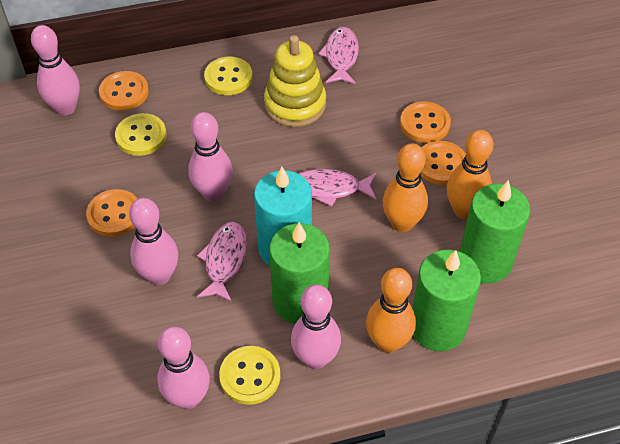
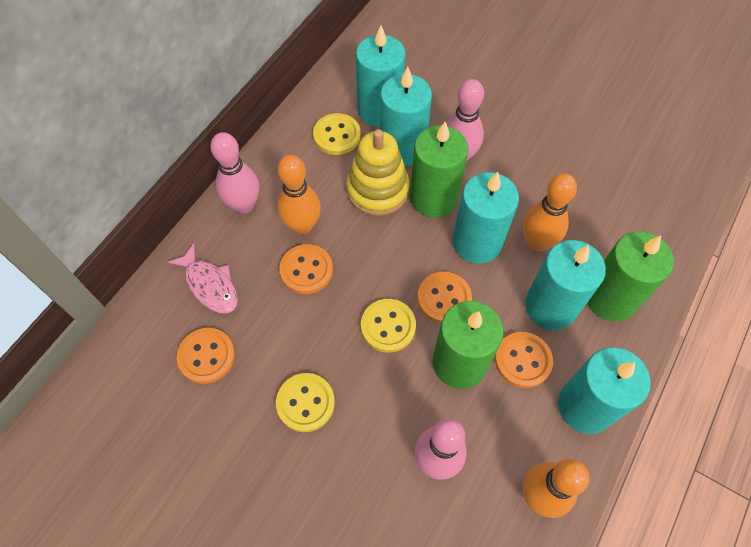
pink bowling pin: 5 -> 3
pink fish: 3 -> 1
turquoise candle: 1 -> 5

